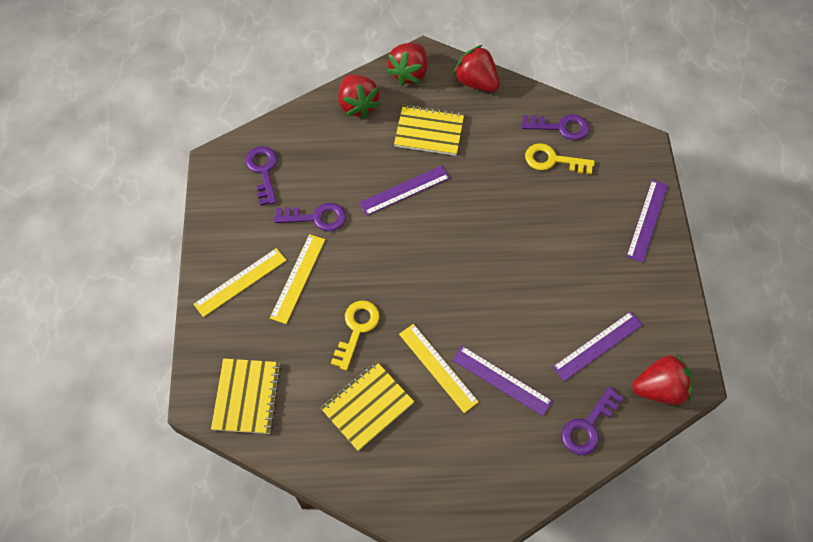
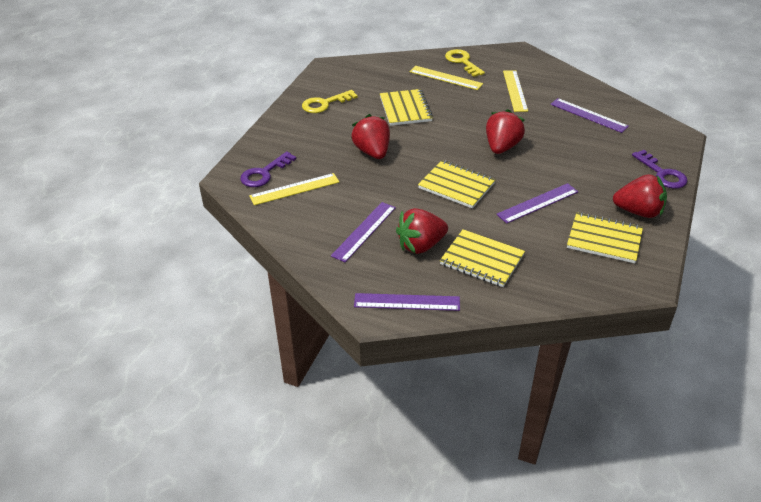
purple key: 4 -> 2
yellow notebook: 3 -> 4

